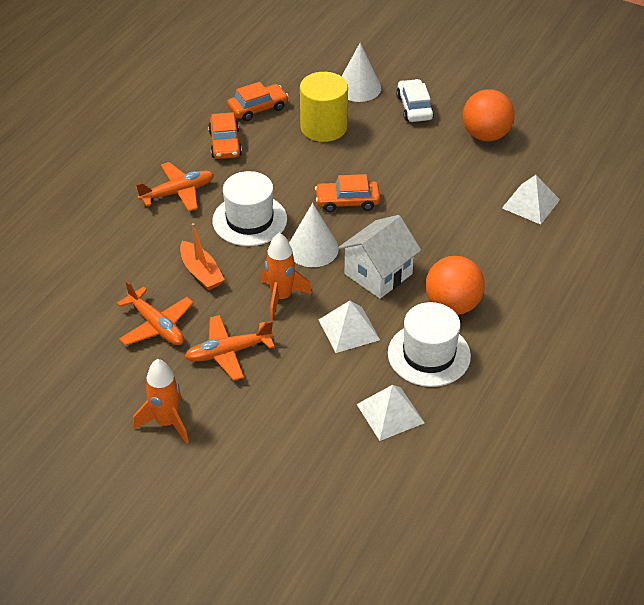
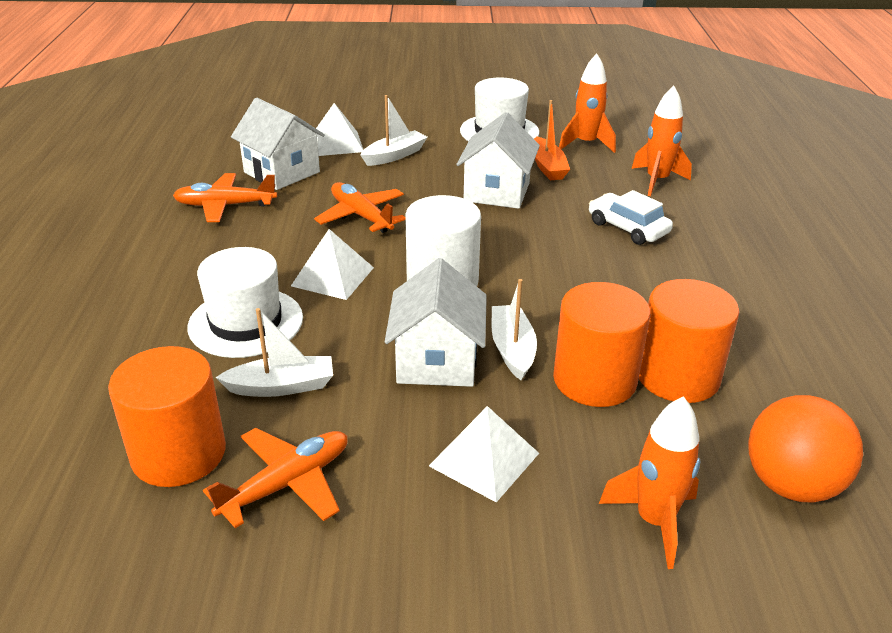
orange ball: 2 -> 1
orange car: 3 -> 0
orange cylinder: 0 -> 3
orange rocket: 2 -> 3
white boat: 0 -> 3
white cone: 2 -> 0
white cylinder: 0 -> 1
white house: 1 -> 3
yellow cylinder: 1 -> 0

